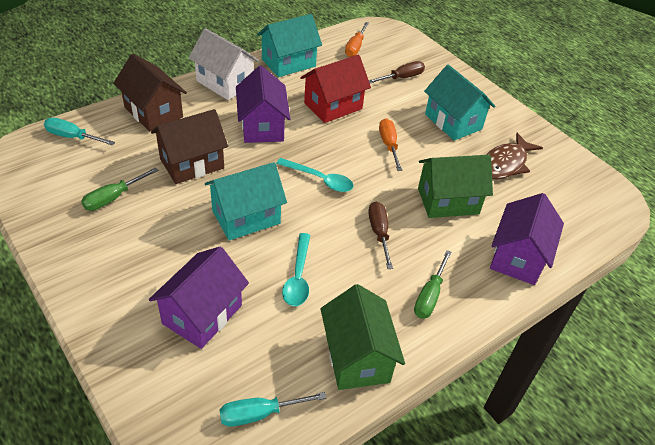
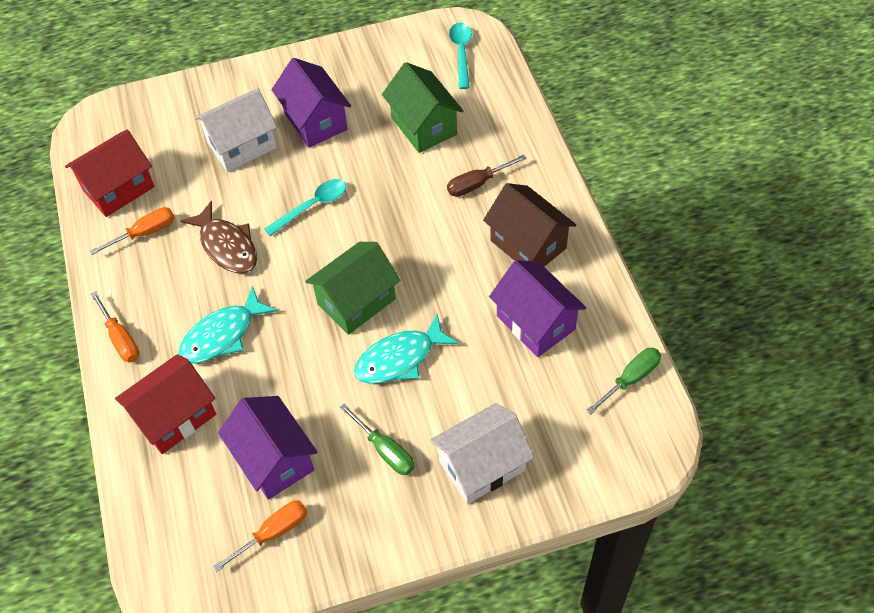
brown house: 2 -> 1
brown screwdriver: 2 -> 1
orange screwdriver: 2 -> 3
red house: 1 -> 2
turquoise fish: 0 -> 2
turquoise house: 3 -> 0
turquoise screwdriver: 2 -> 0
white house: 1 -> 2

